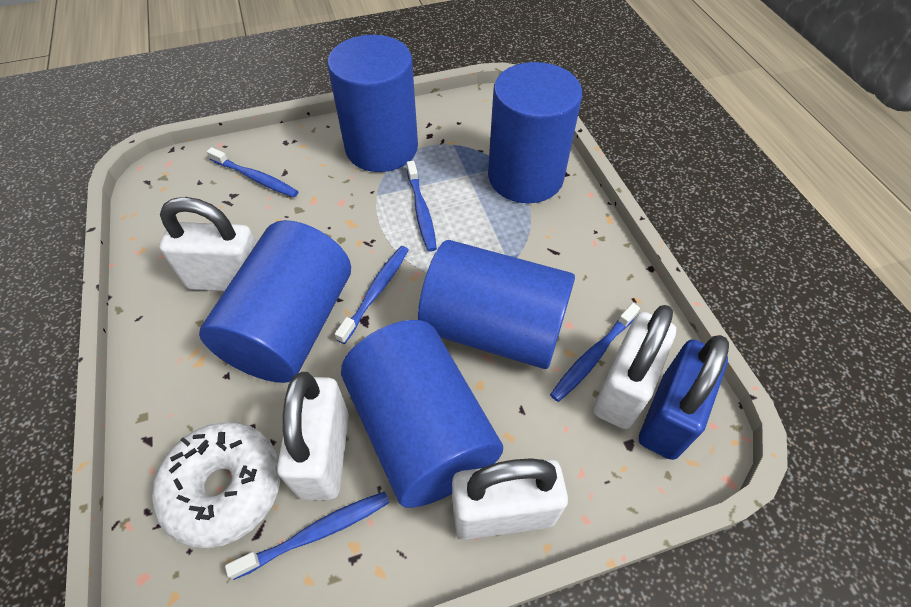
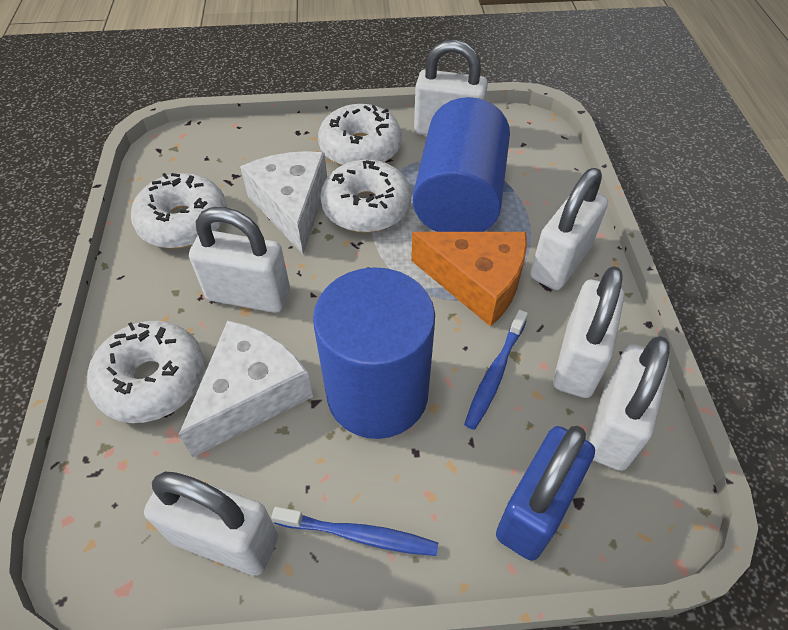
blue cylinder: 5 -> 2
blue toothbrush: 5 -> 2
orange cheese: 0 -> 1
white cheese: 0 -> 2
white donut: 1 -> 4
white padlock: 4 -> 6

